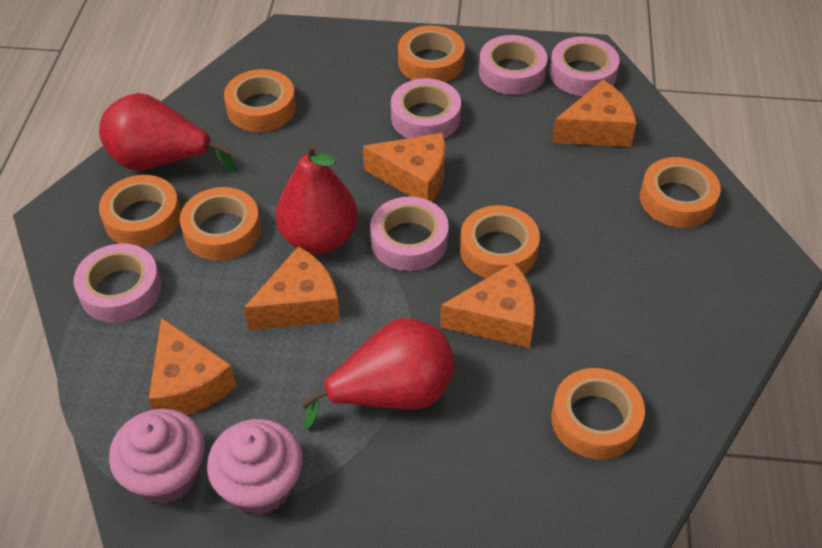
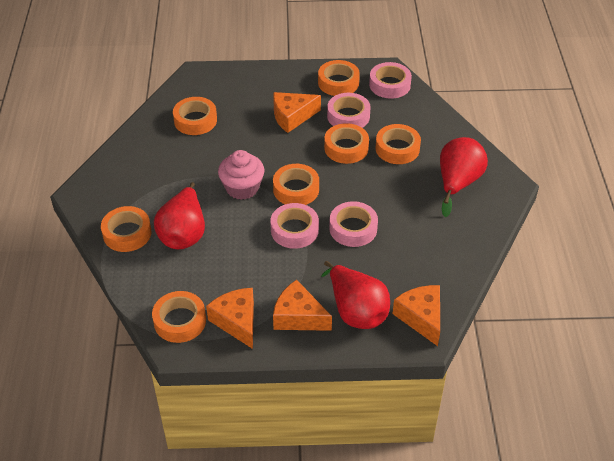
orange cheese: 5 -> 4
pink cupcake: 2 -> 1
pink tape: 5 -> 4

